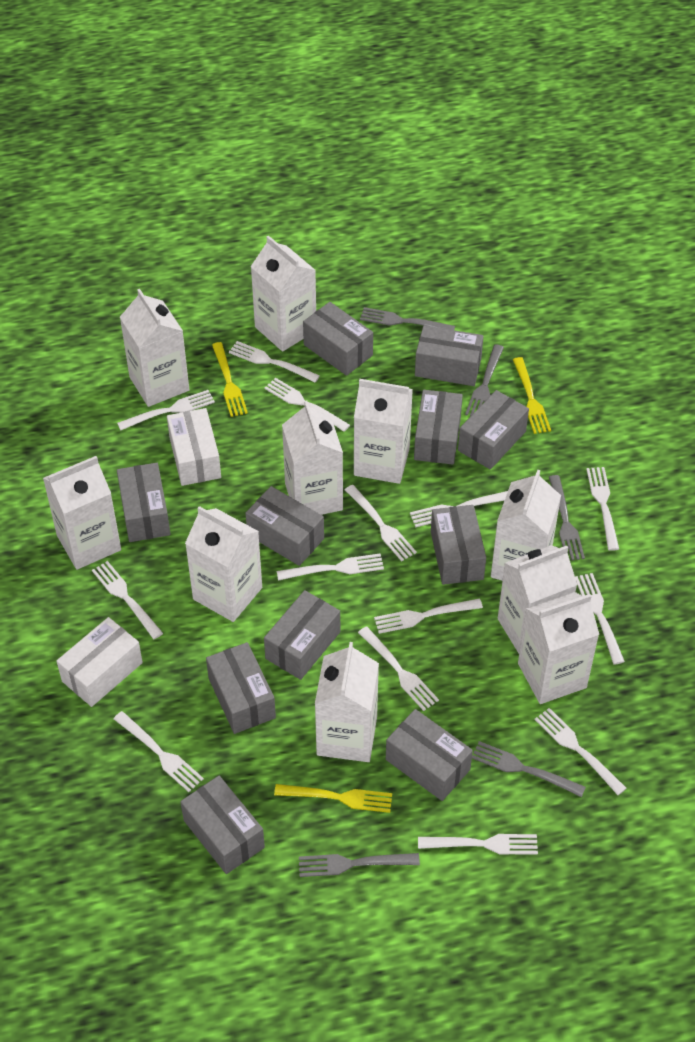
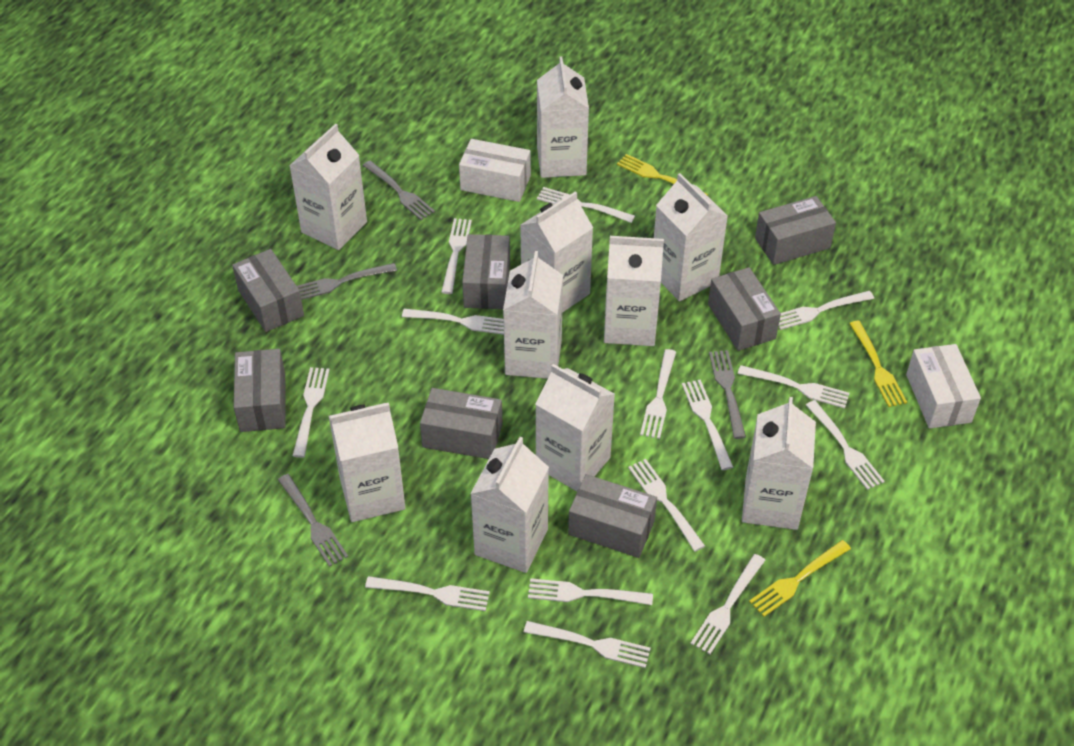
grey box: 11 -> 7
grey fork: 5 -> 4

